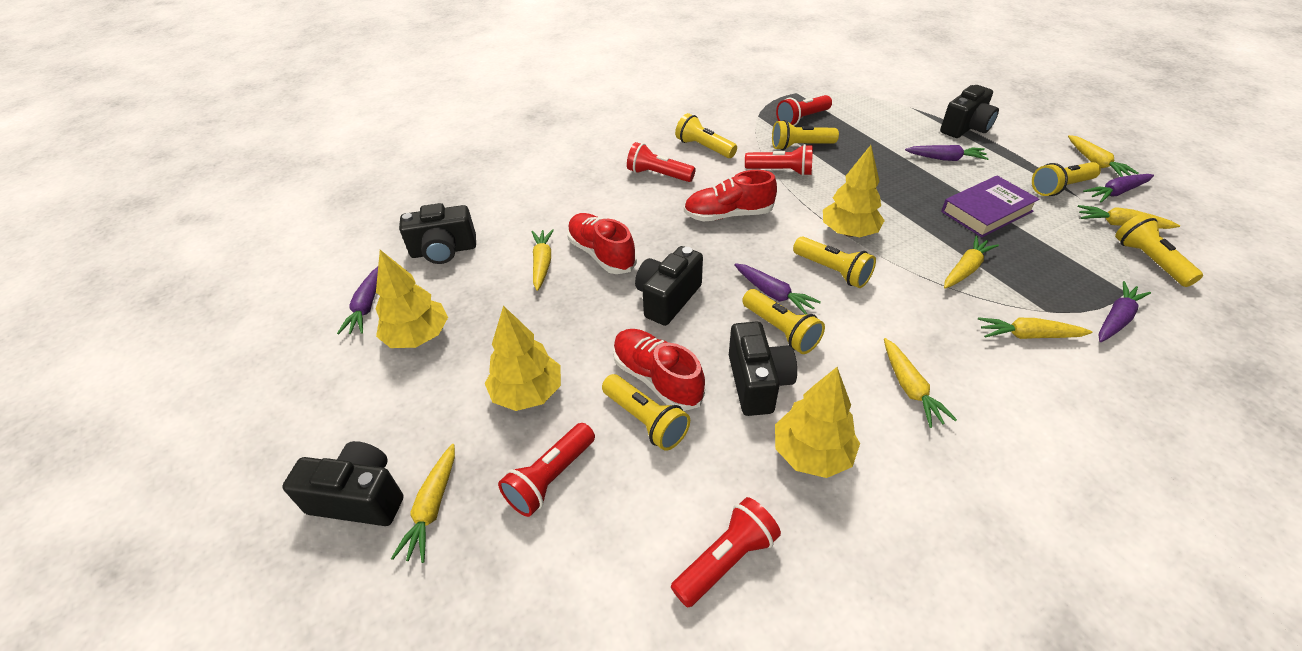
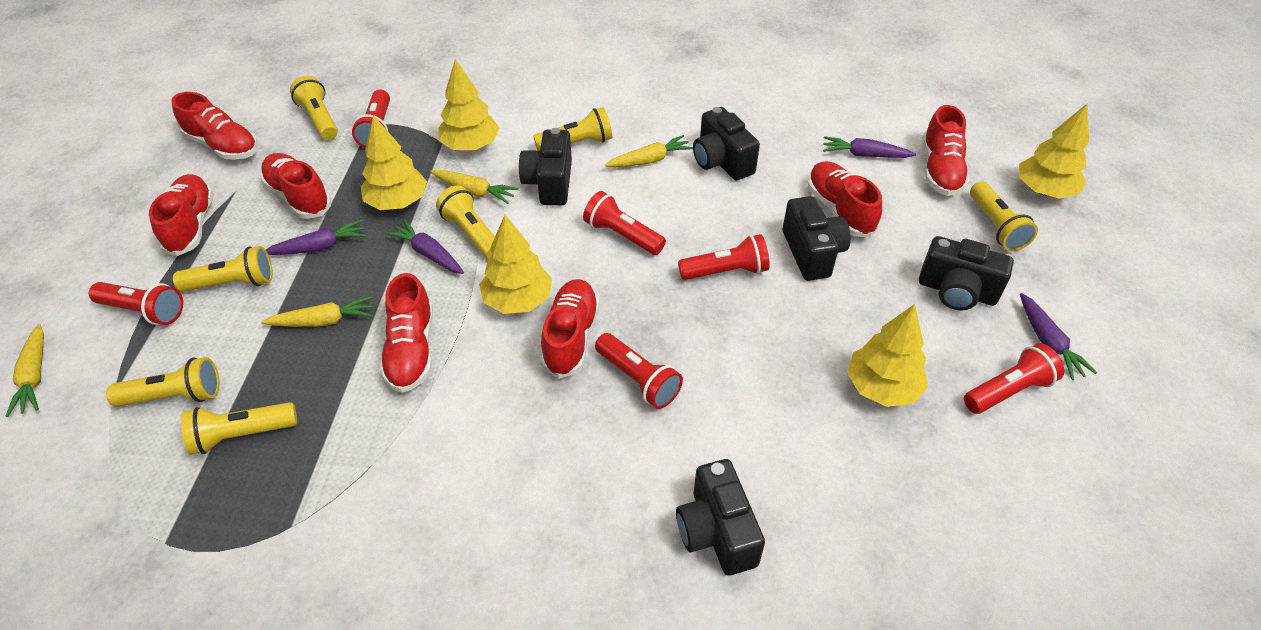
purple book: 1 -> 0
purple carrot: 5 -> 4
red flashlight: 5 -> 6
red shoe: 3 -> 7
yellow carrot: 7 -> 4
yellow tree: 4 -> 5

